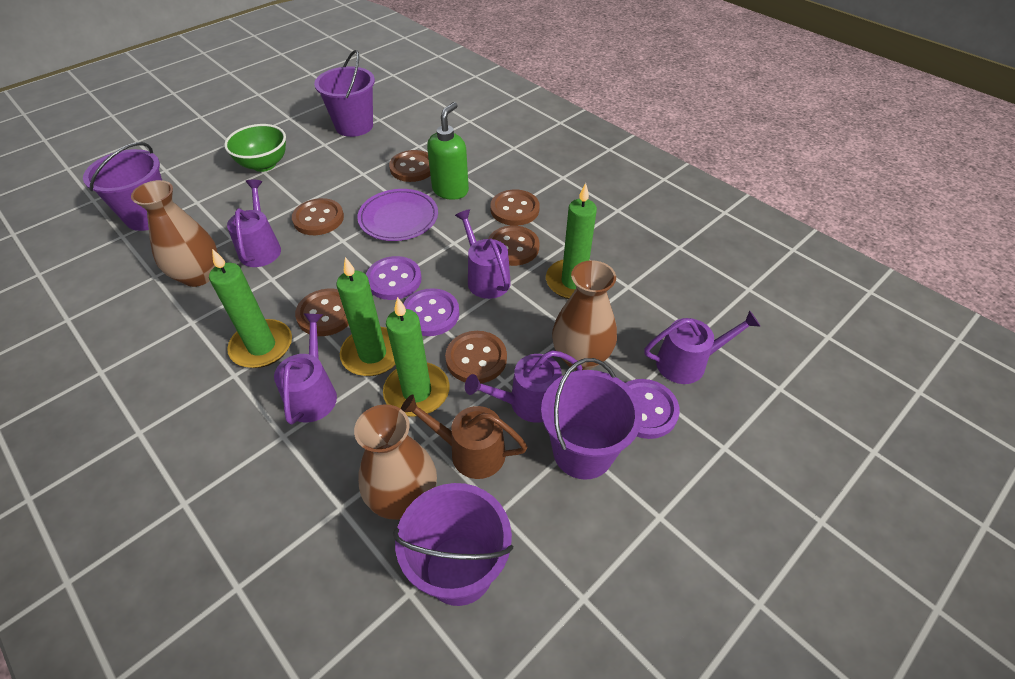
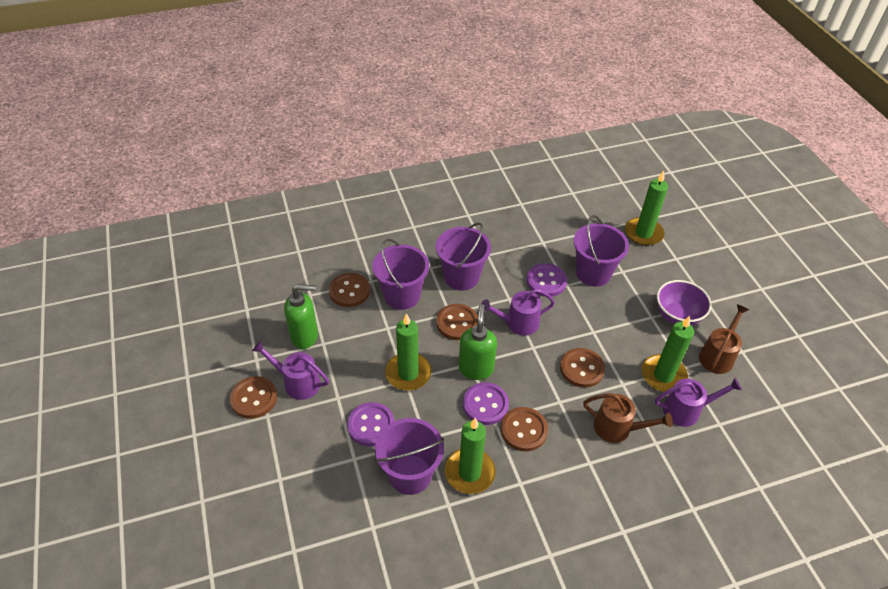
brown button: 6 -> 5
brown vase: 3 -> 0
brown watering can: 1 -> 2
green bowl: 1 -> 0
green soap dispenser: 1 -> 2
purple bowl: 0 -> 1
purple plate: 1 -> 0
purple watering can: 5 -> 3

